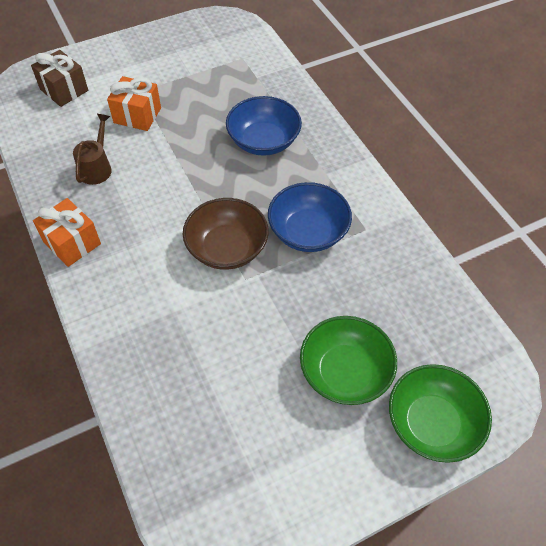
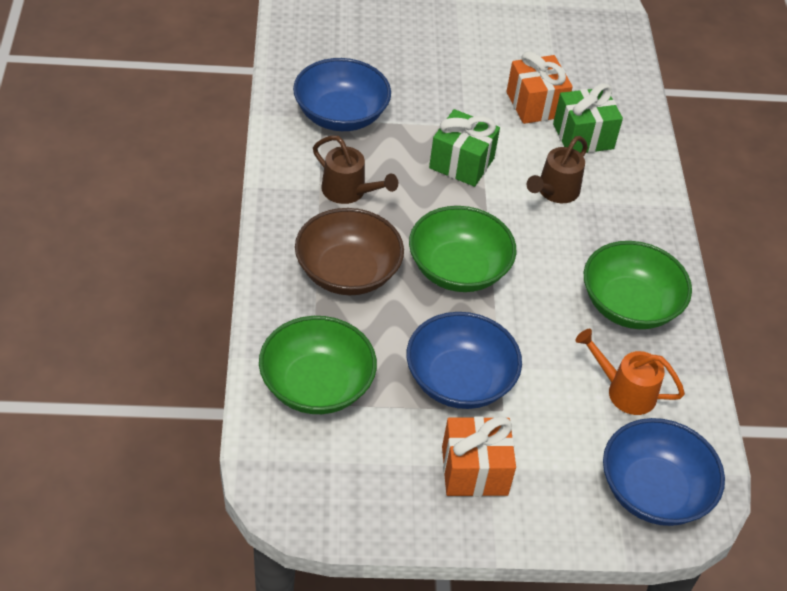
blue bowl: 2 -> 3
brown gift: 1 -> 0
brown watering can: 1 -> 2
green bowl: 2 -> 3
green gift: 0 -> 2
orange watering can: 0 -> 1

